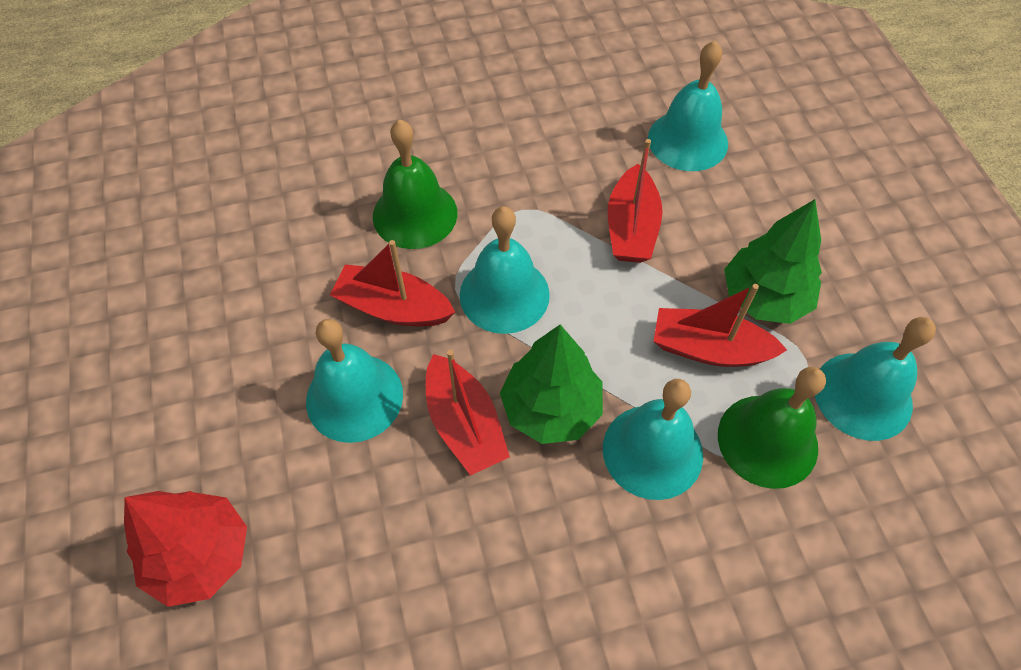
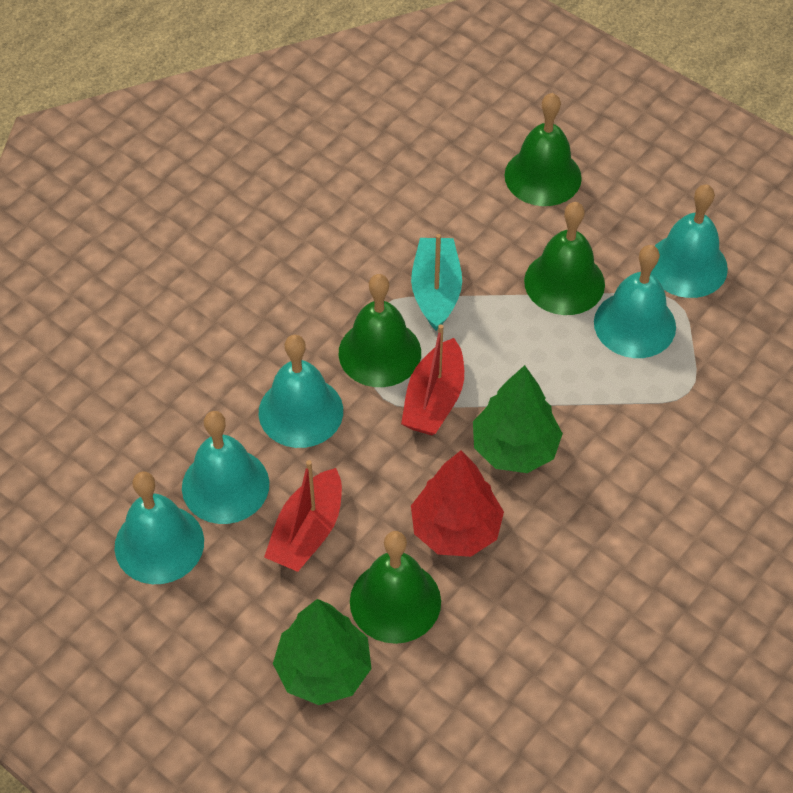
green bell: 2 -> 4
red boat: 4 -> 2
turquoise boat: 0 -> 1

